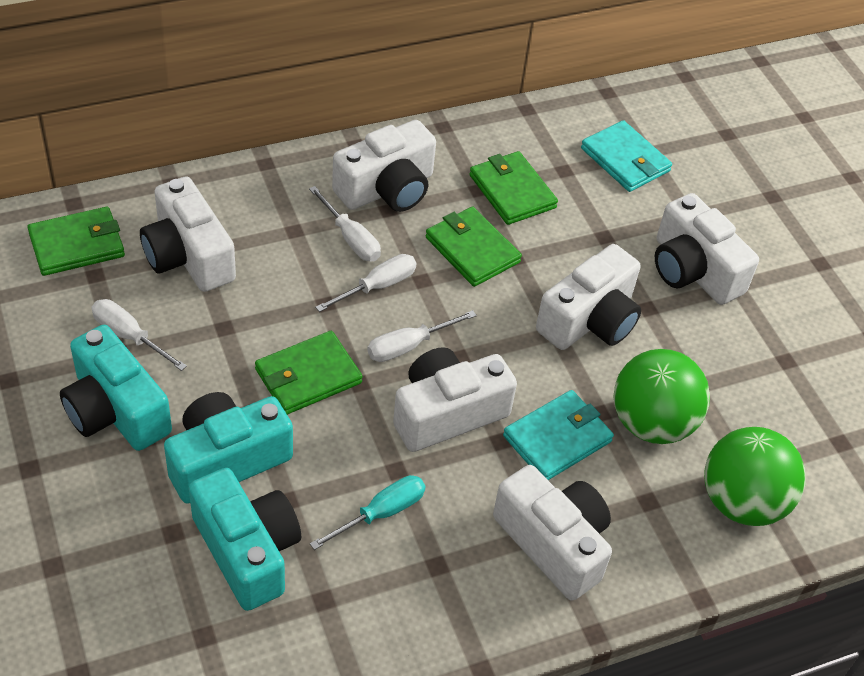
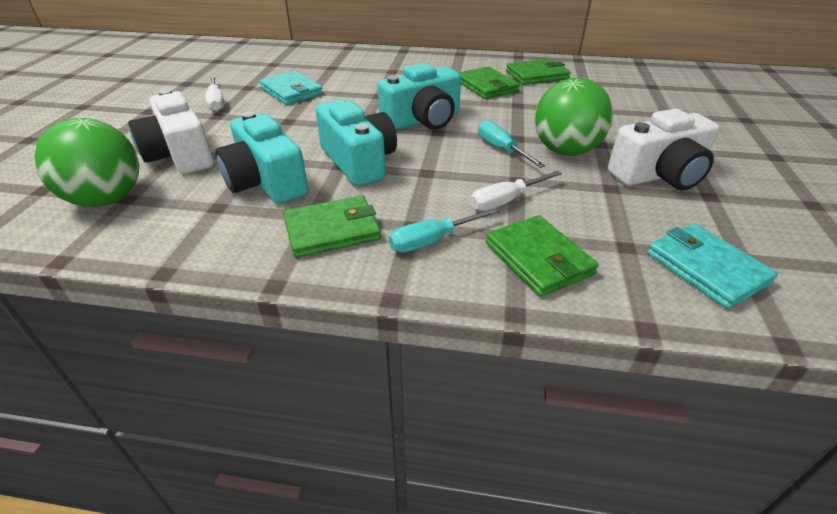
turquoise screwdriver: 1 -> 2
white camera: 6 -> 2
white screwdriver: 4 -> 2

